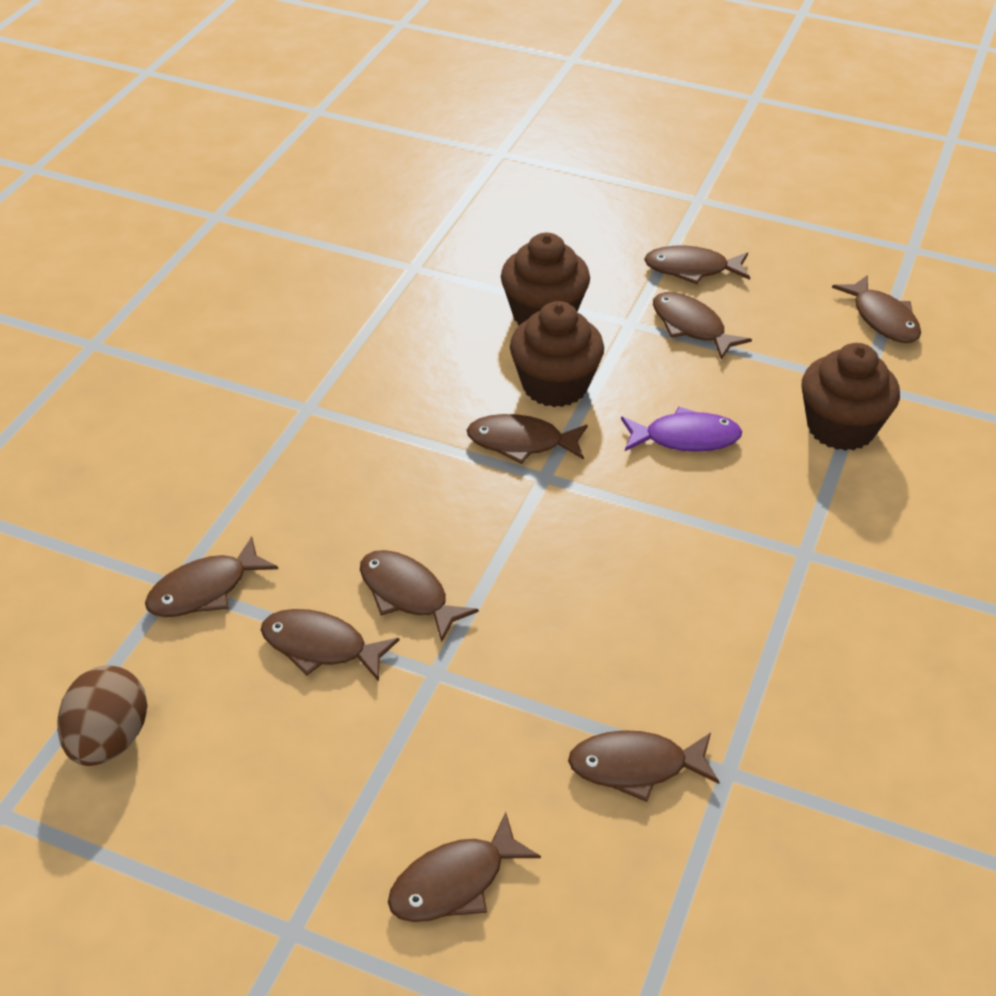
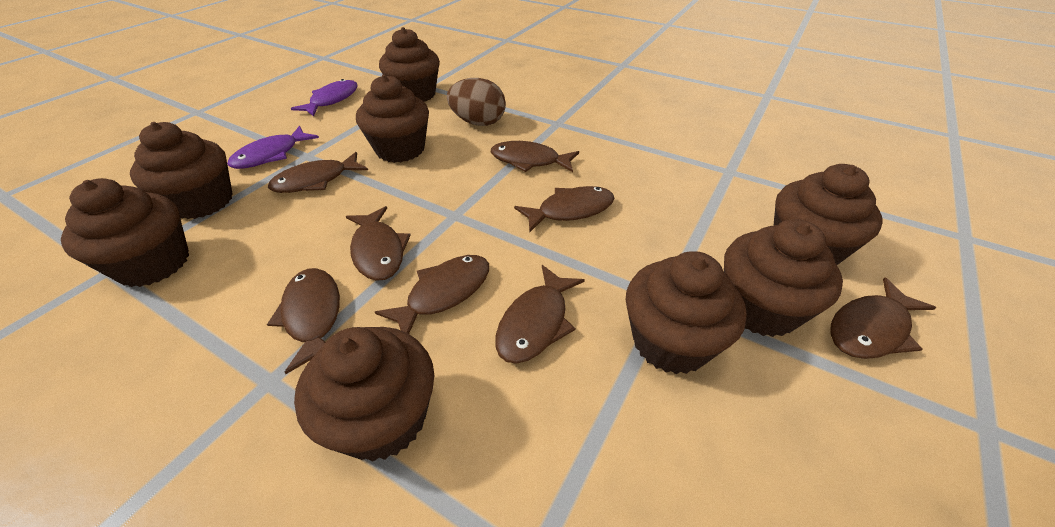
brown cupcake: 3 -> 8
brown fish: 9 -> 8
purple fish: 1 -> 2

